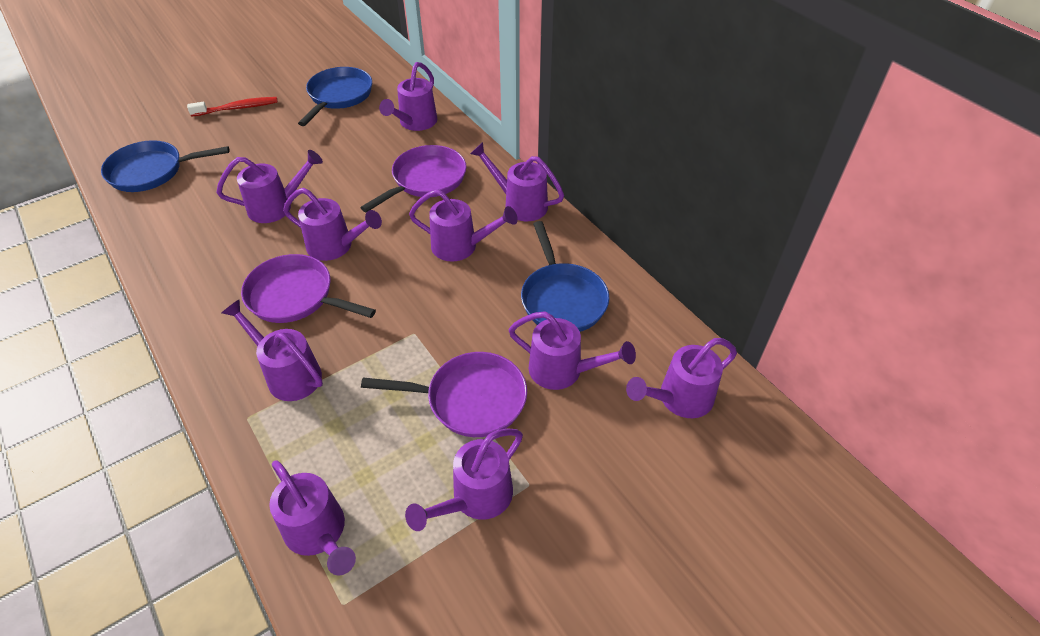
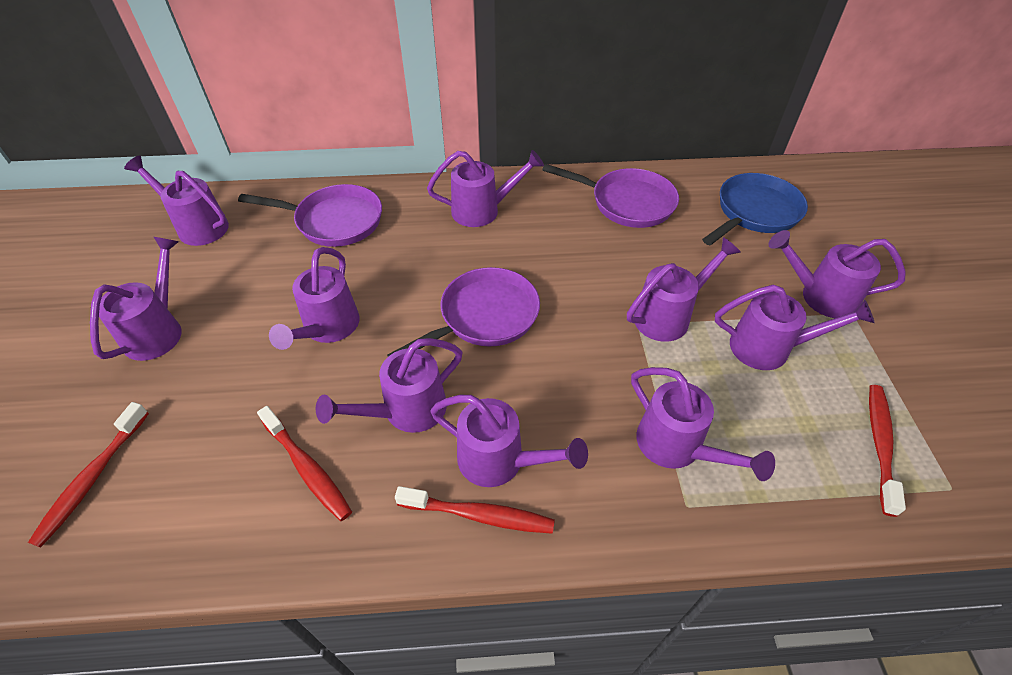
blue pan: 3 -> 1
red toothbrush: 1 -> 4

